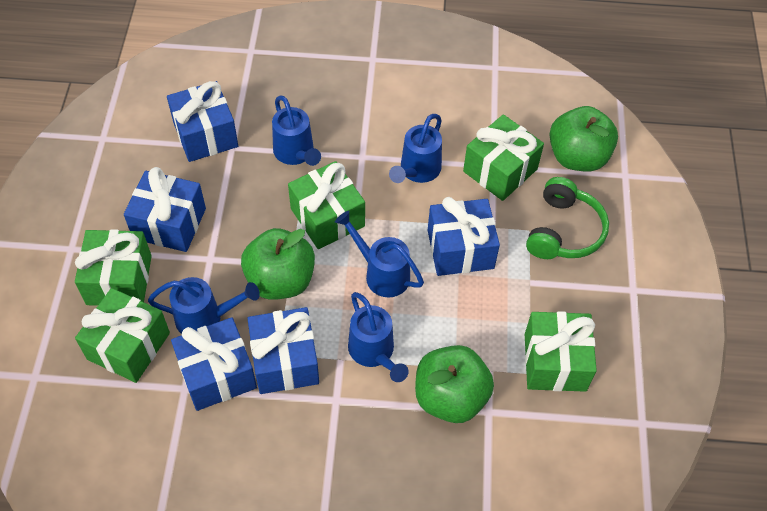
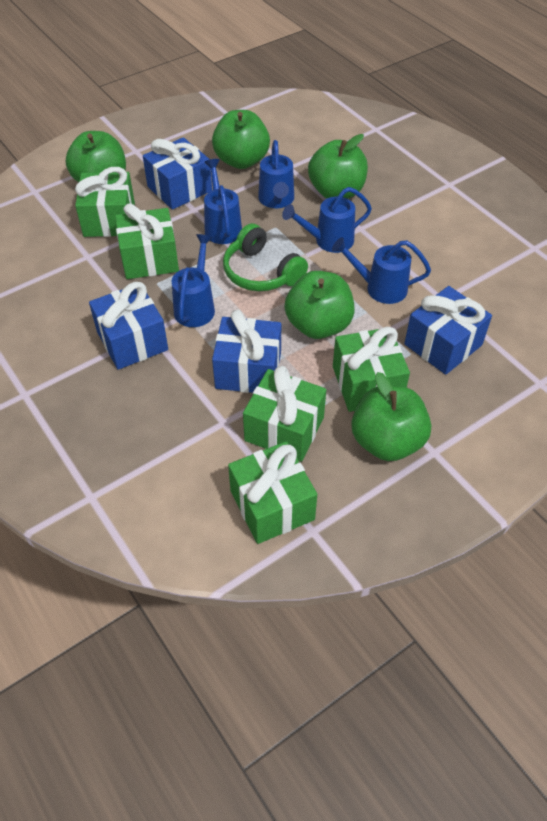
blue gift: 5 -> 4
green apple: 3 -> 5

